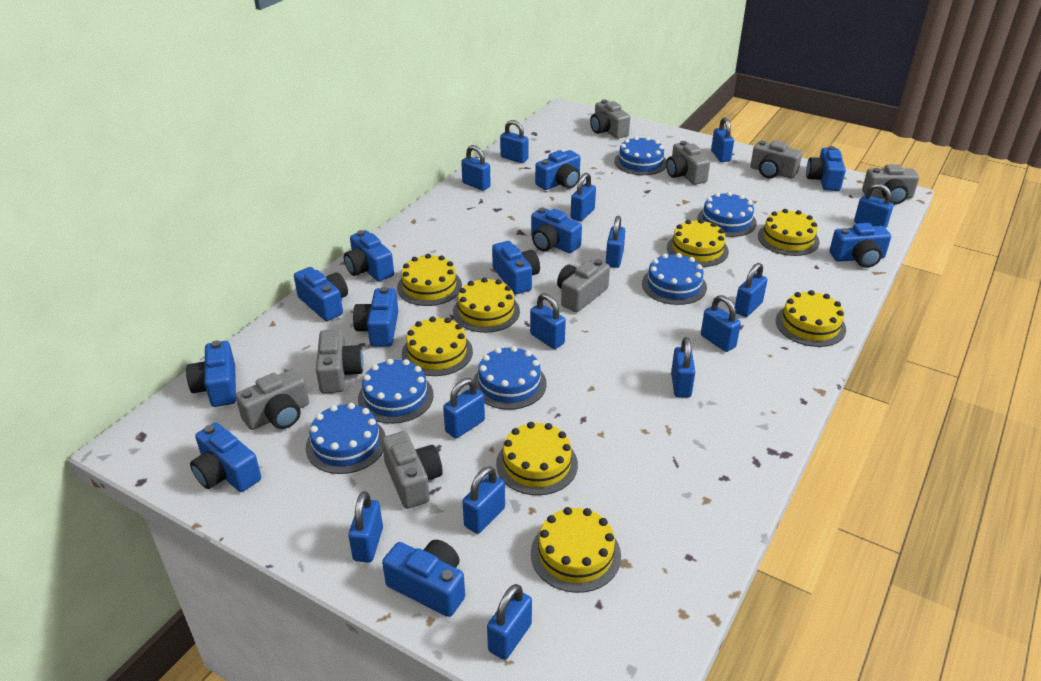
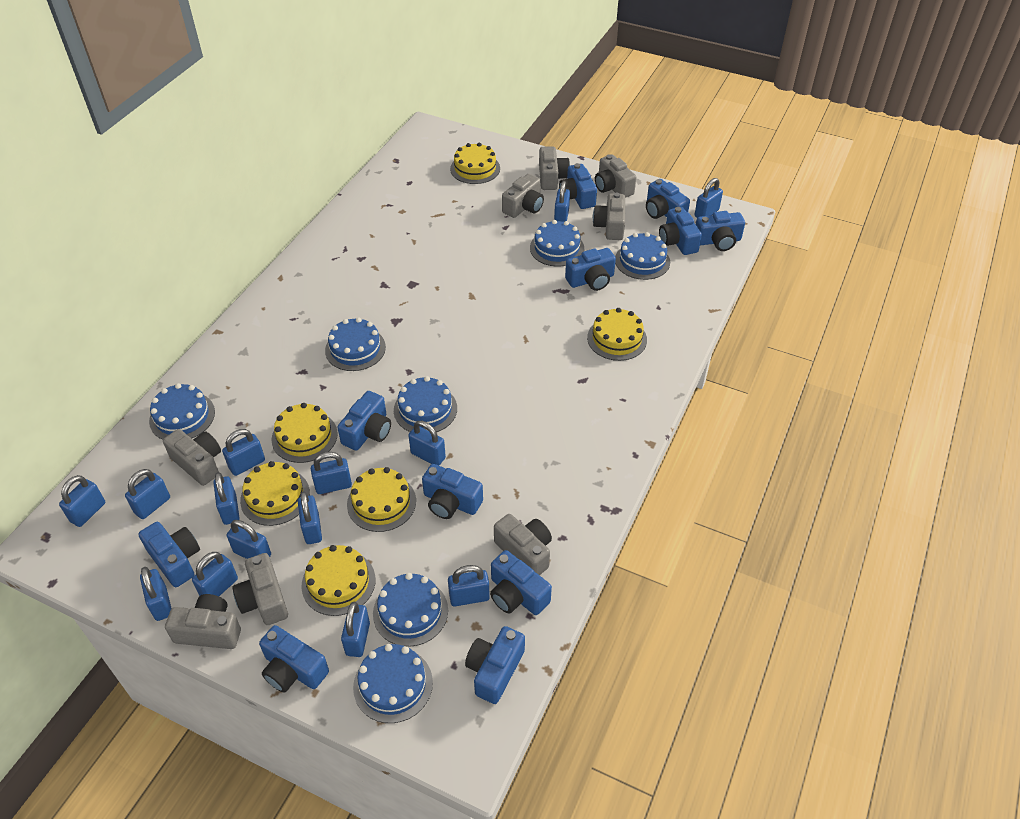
blue cake: 6 -> 7
yellow cake: 8 -> 6

